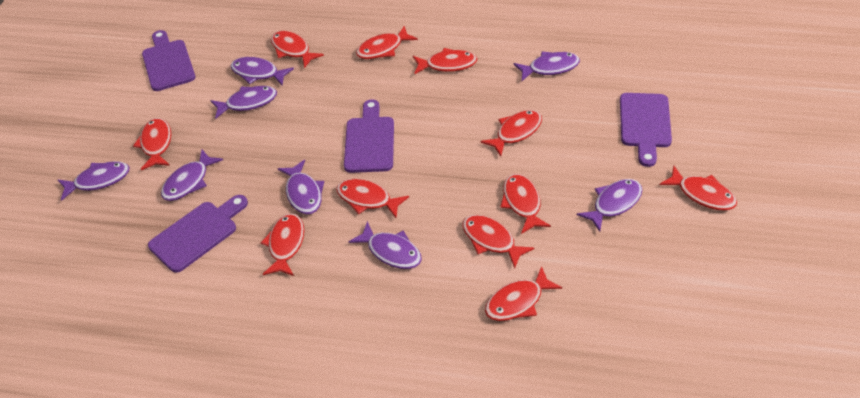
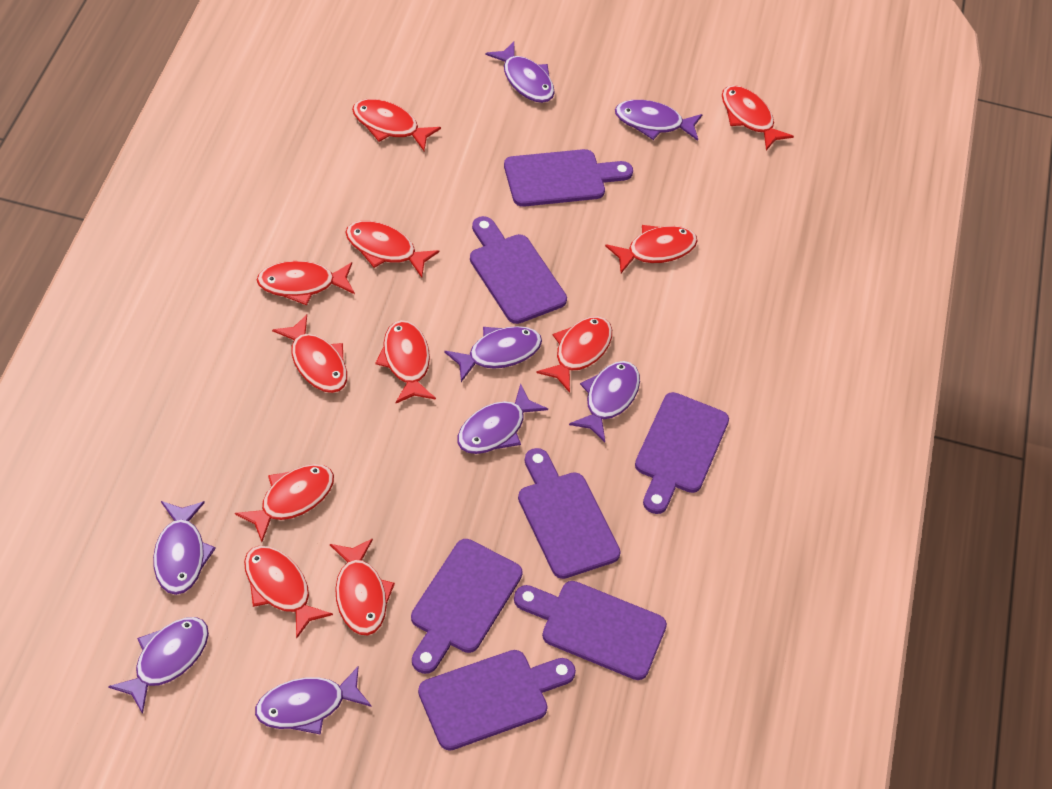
purple cutting board: 4 -> 7

